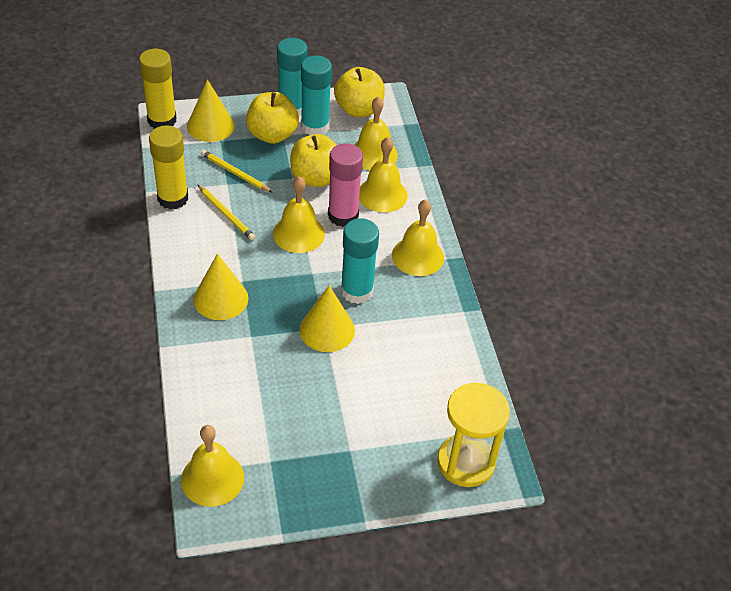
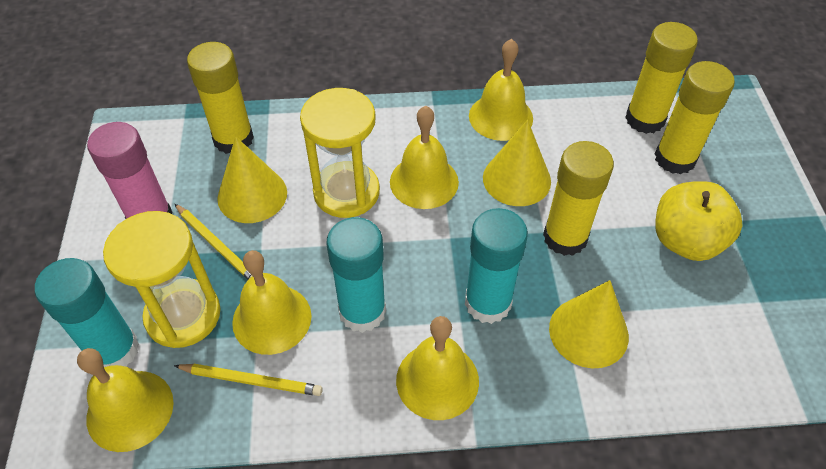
yellow apple: 3 -> 1
yellow glue stick: 2 -> 4
yellow hourglass: 1 -> 2

